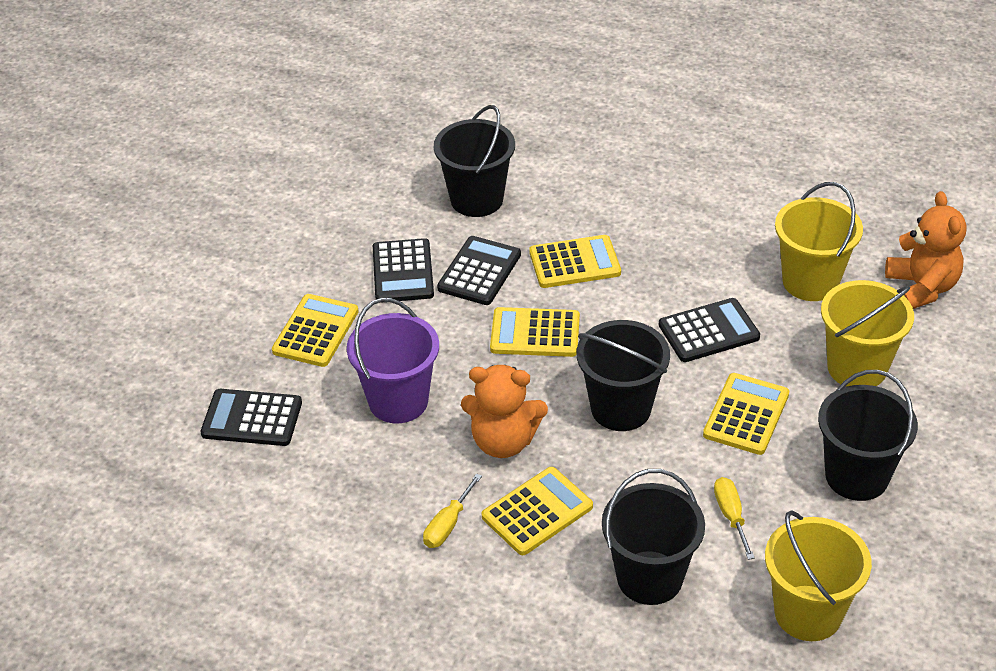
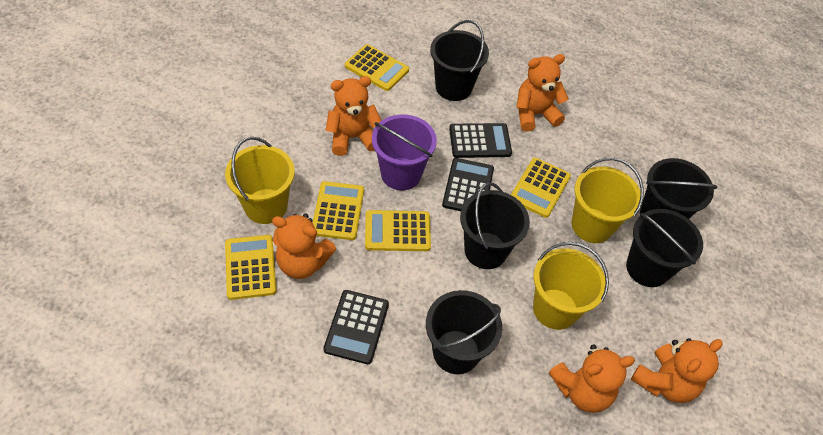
black bucket: 4 -> 5
black calculator: 4 -> 3
orange teddy bear: 2 -> 5
yellow screwdriver: 2 -> 0

